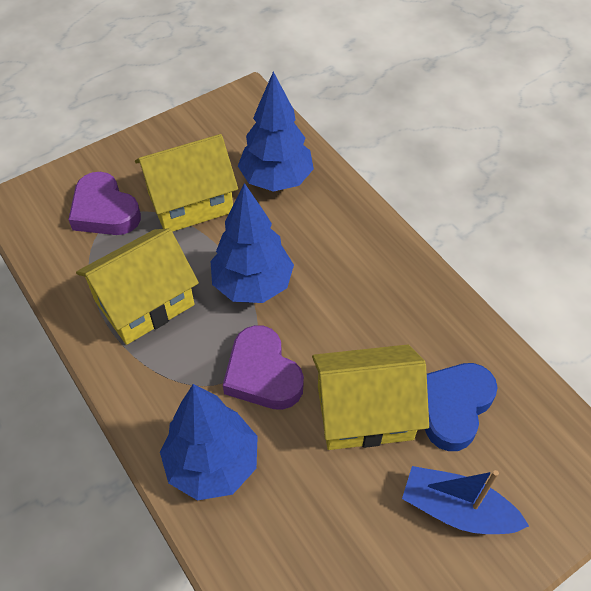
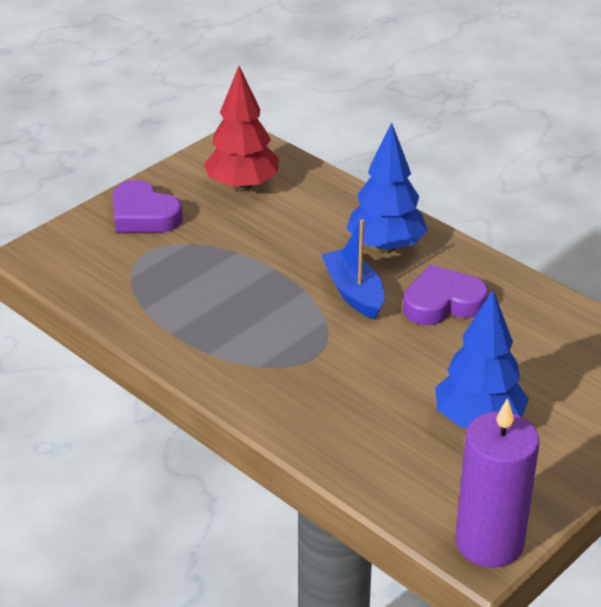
blue heart: 1 -> 0
blue tree: 3 -> 2
purple candle: 0 -> 1
red tree: 0 -> 1
yellow house: 3 -> 0

